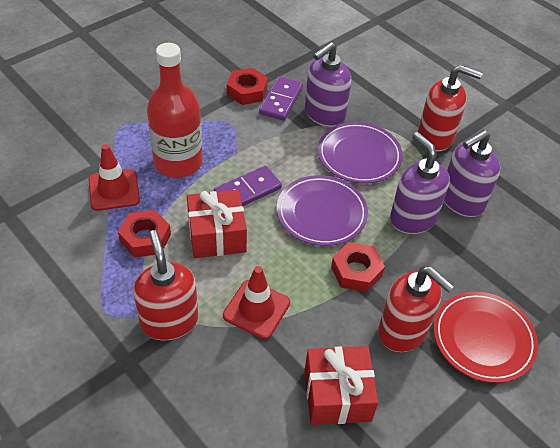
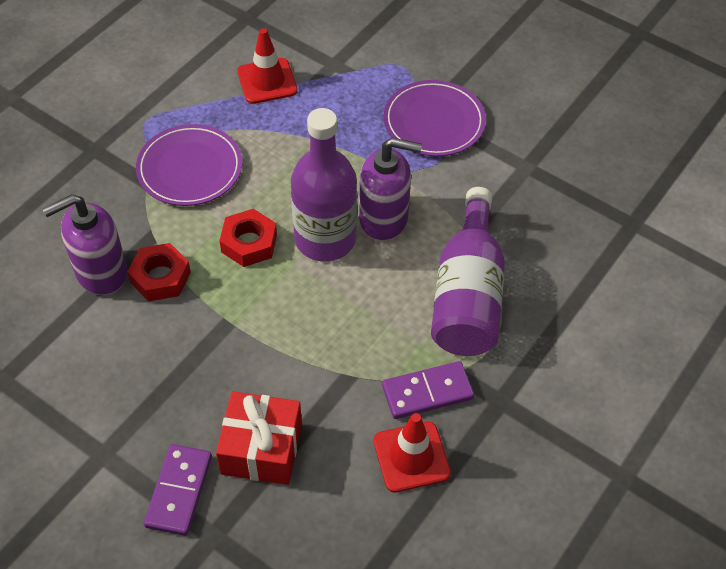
purple bottle: 0 -> 2
purple soap dispenser: 3 -> 2
red bottle: 1 -> 0
red gift: 2 -> 1
red nut: 3 -> 2
red plate: 1 -> 0
red soap dispenser: 3 -> 0

